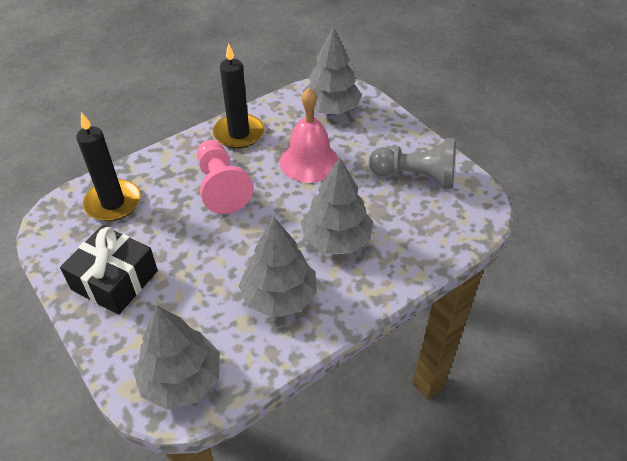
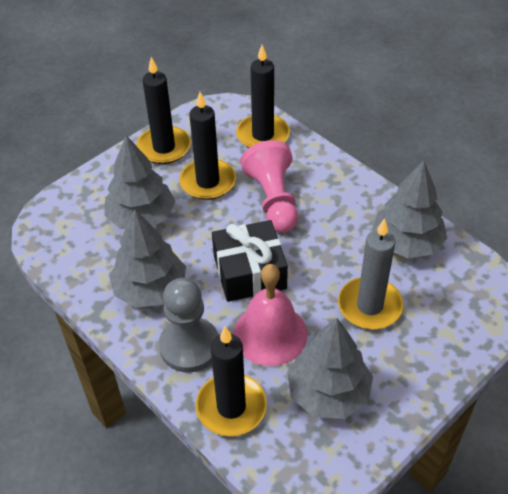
black candle: 2 -> 4
grey candle: 0 -> 1

